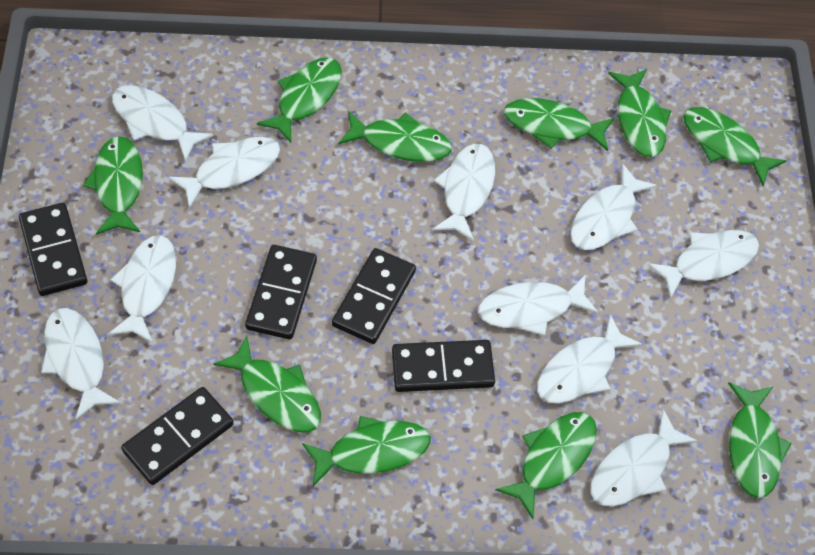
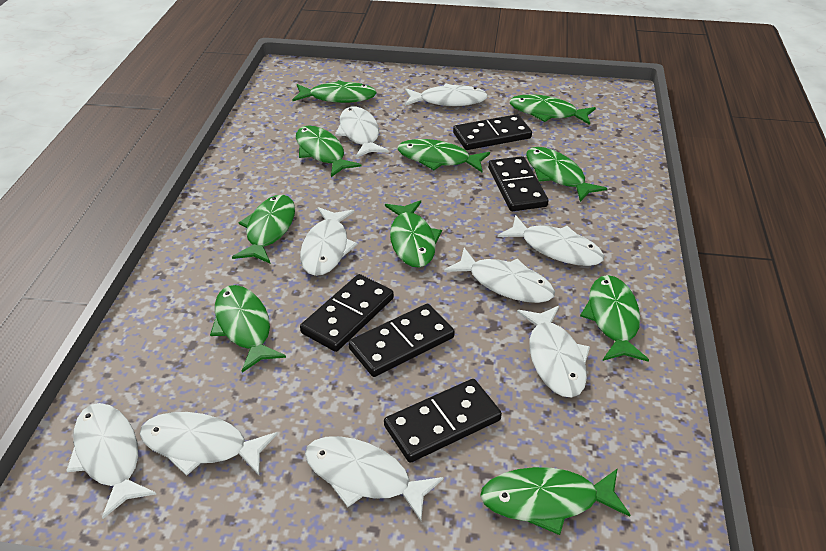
white fish: 10 -> 9

